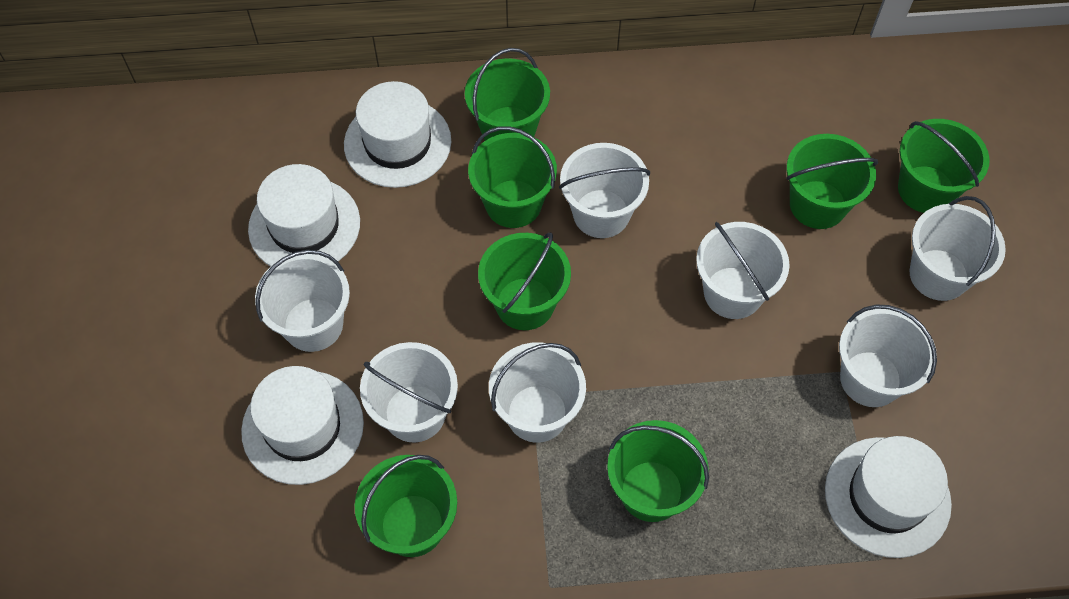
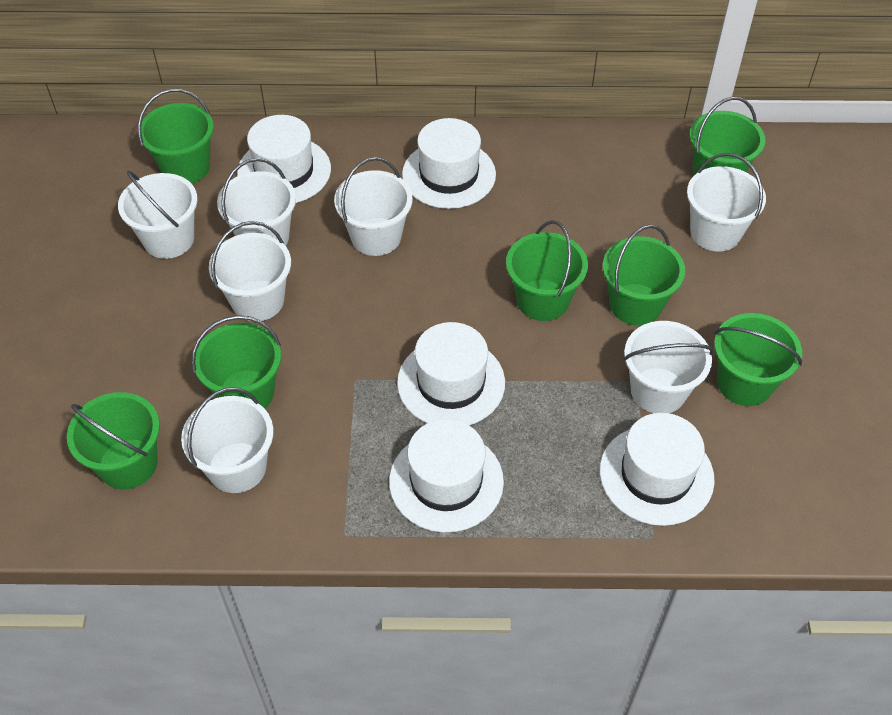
white hat: 4 -> 5

